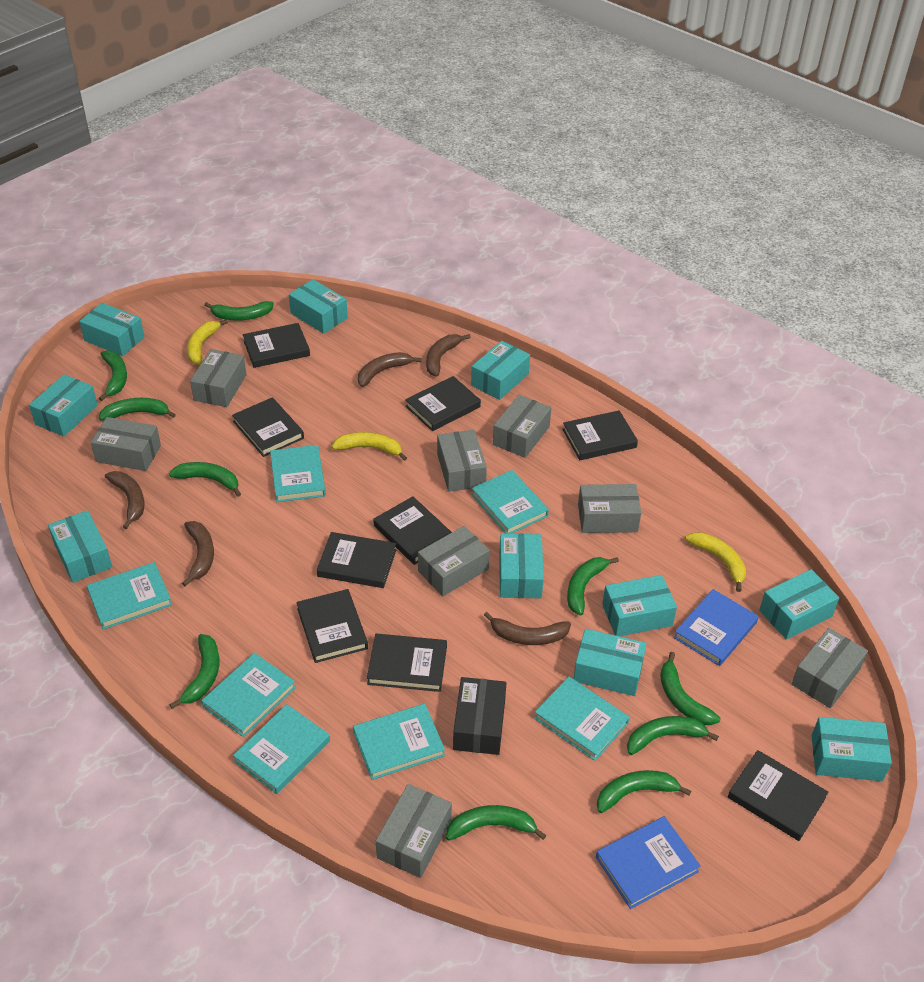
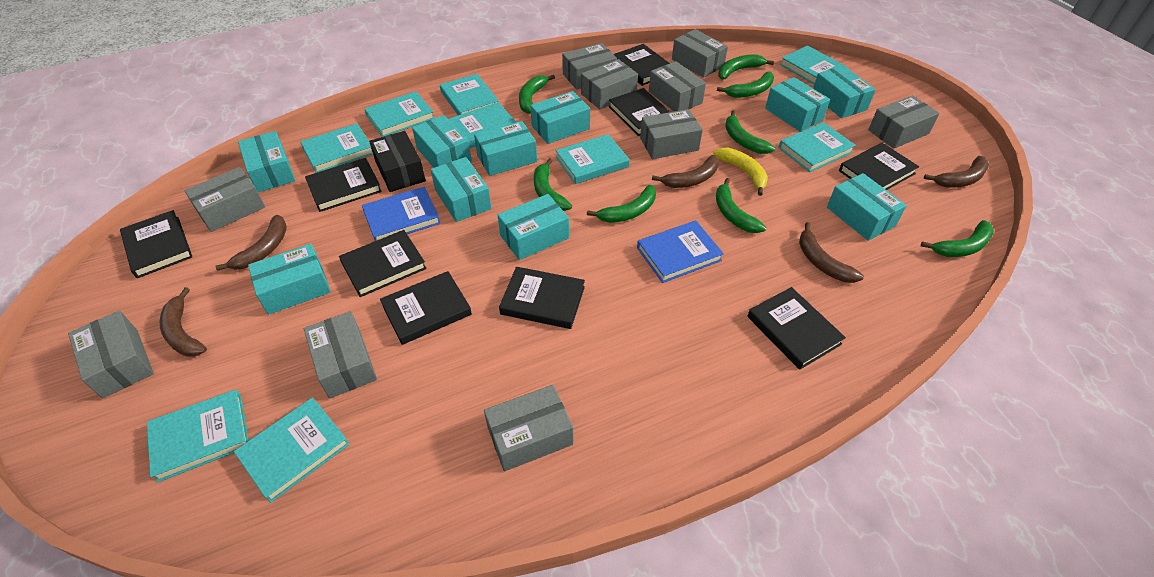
green banana: 10 -> 8
grey box: 8 -> 10
turquoise book: 7 -> 9
yellow banana: 3 -> 1

